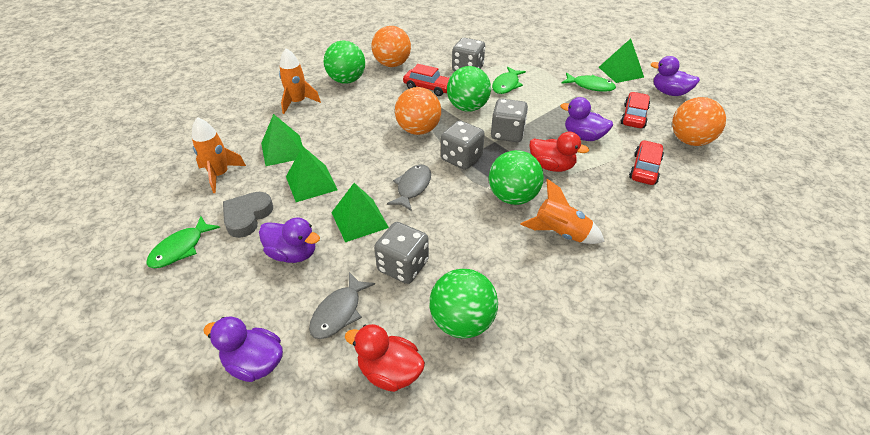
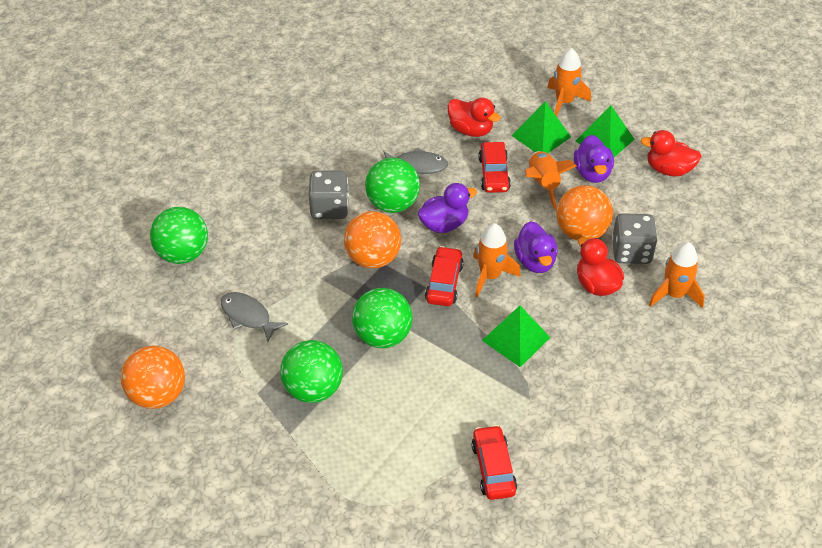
green fish: 3 -> 0
green pyramid: 4 -> 3
grey dice: 4 -> 2
grey heart: 1 -> 0
orange rocket: 3 -> 4
purple duck: 4 -> 3
red duck: 2 -> 3

